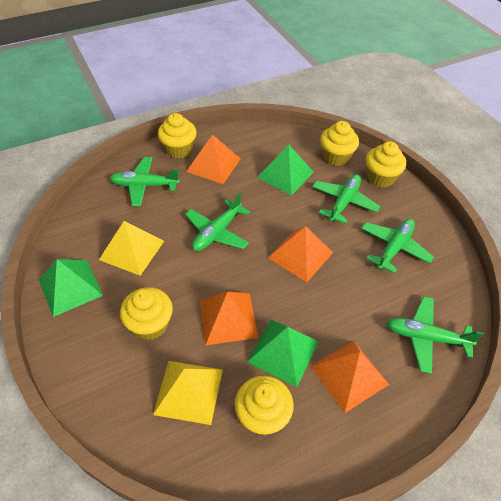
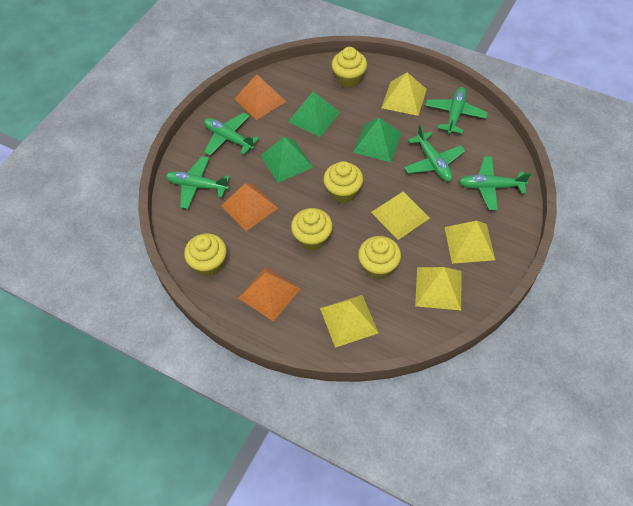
orange pyramid: 4 -> 3
yellow pyramid: 2 -> 5

